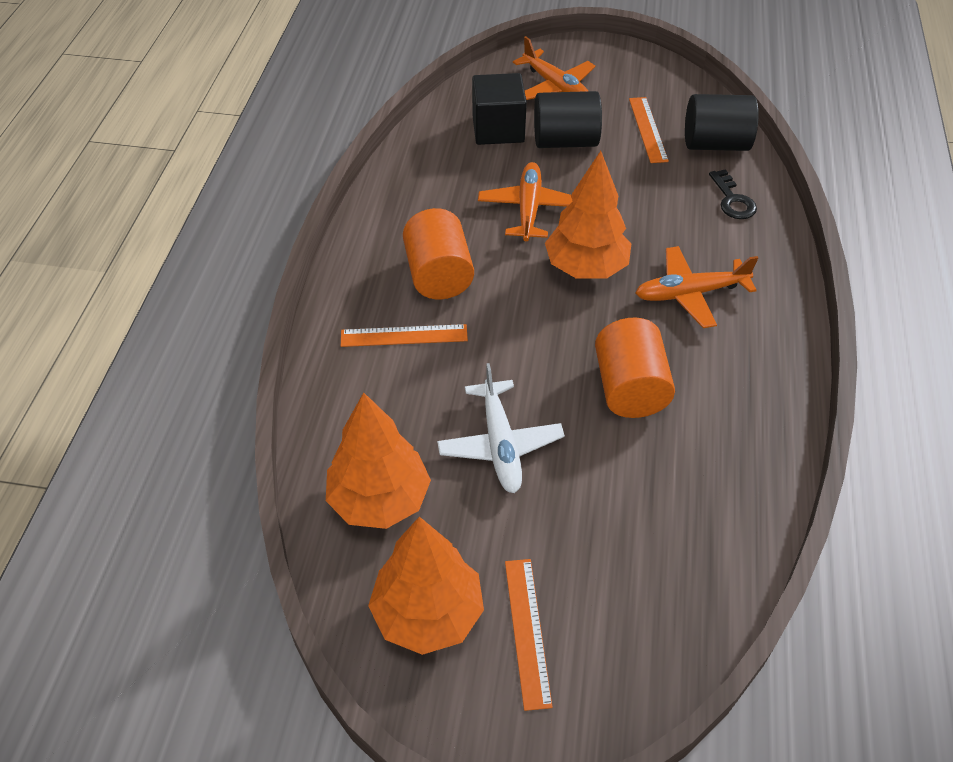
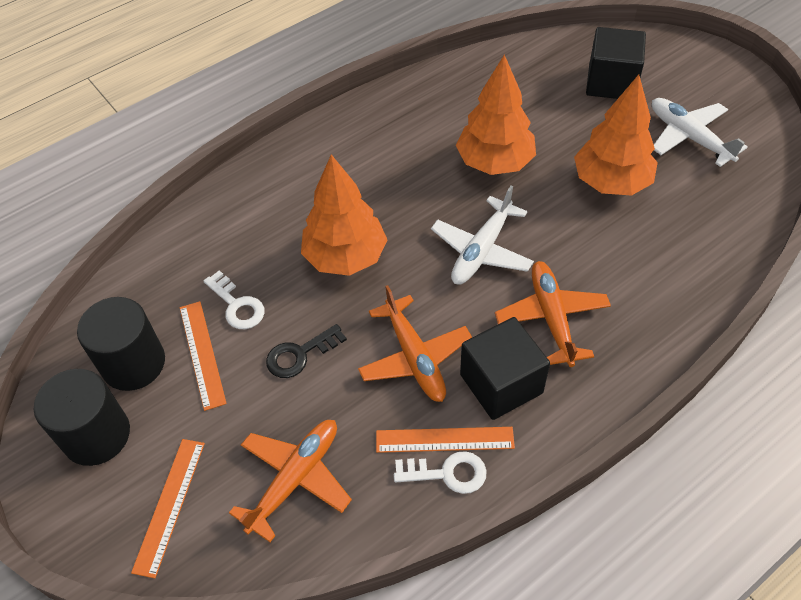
black cube: 1 -> 2
orange cylinder: 2 -> 0
white key: 0 -> 2
white plane: 1 -> 2

